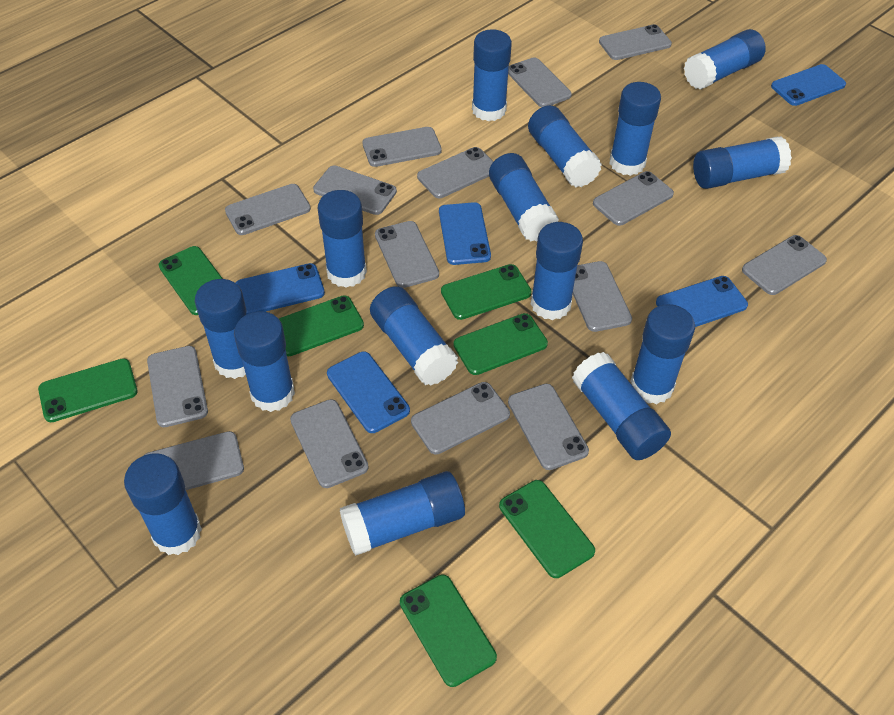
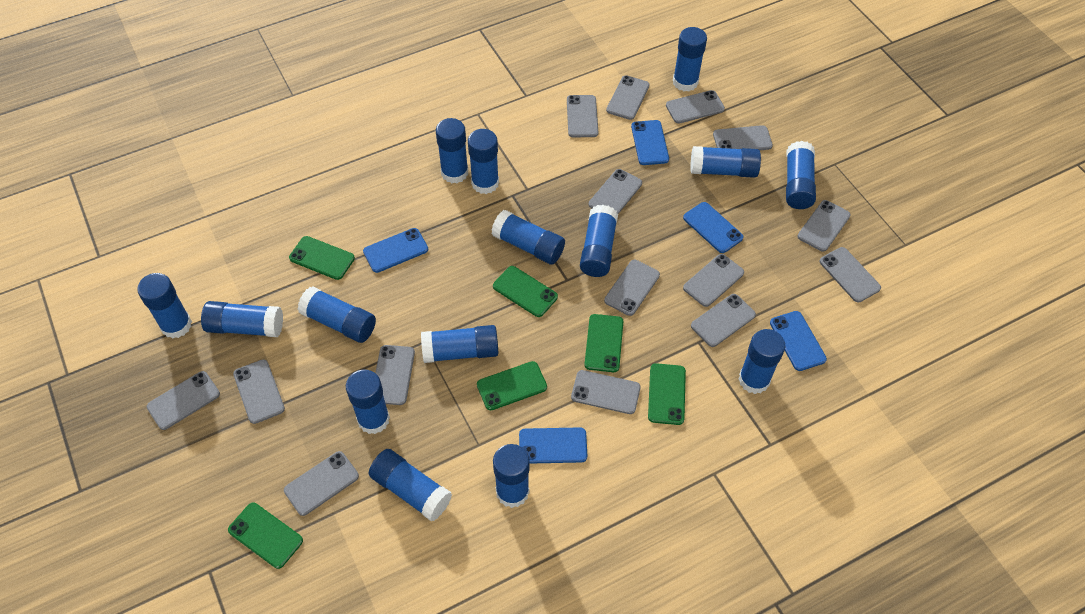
green phone: 7 -> 6

